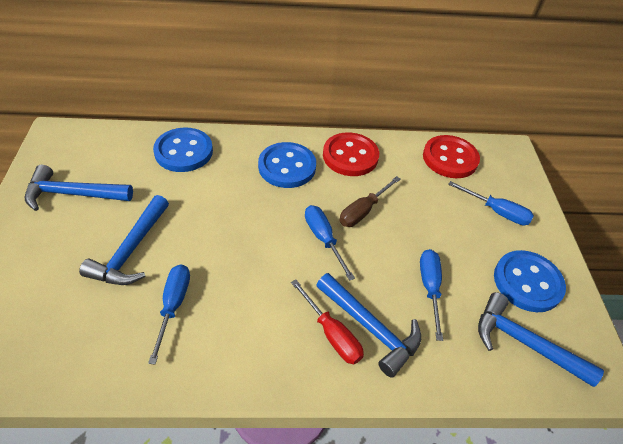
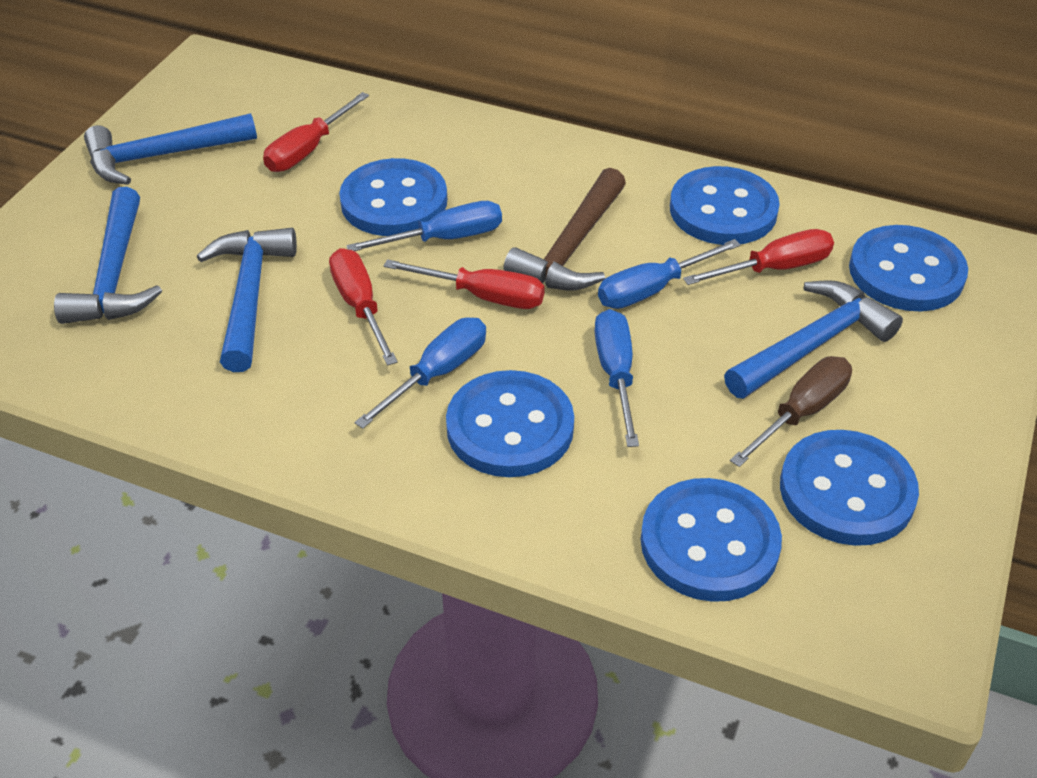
blue button: 3 -> 6
brown hammer: 0 -> 1
red button: 2 -> 0
red screwdriver: 1 -> 4

